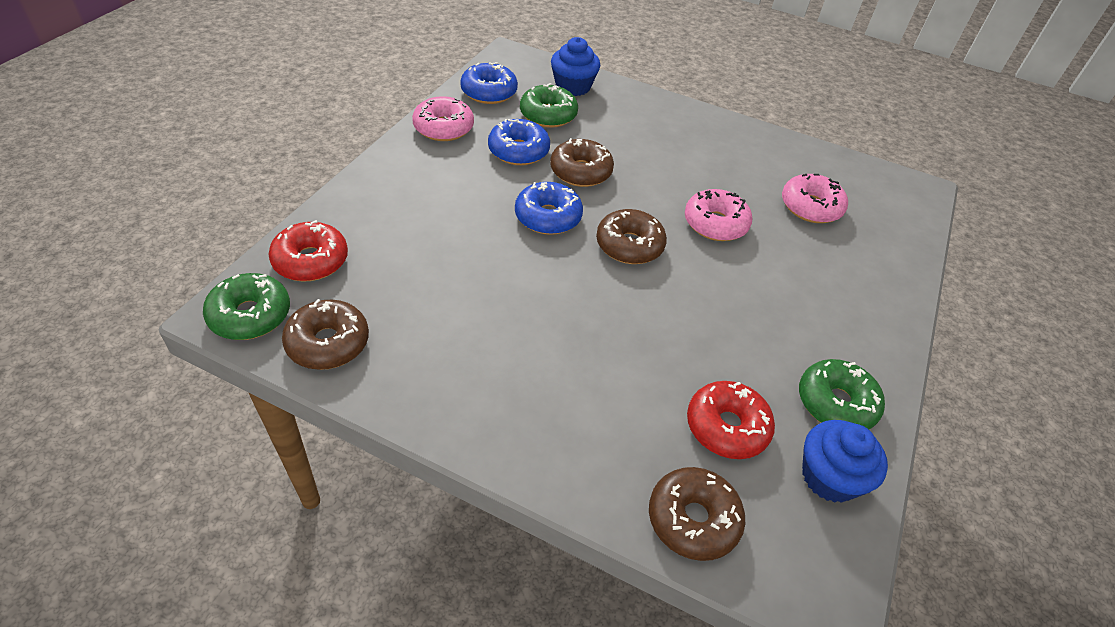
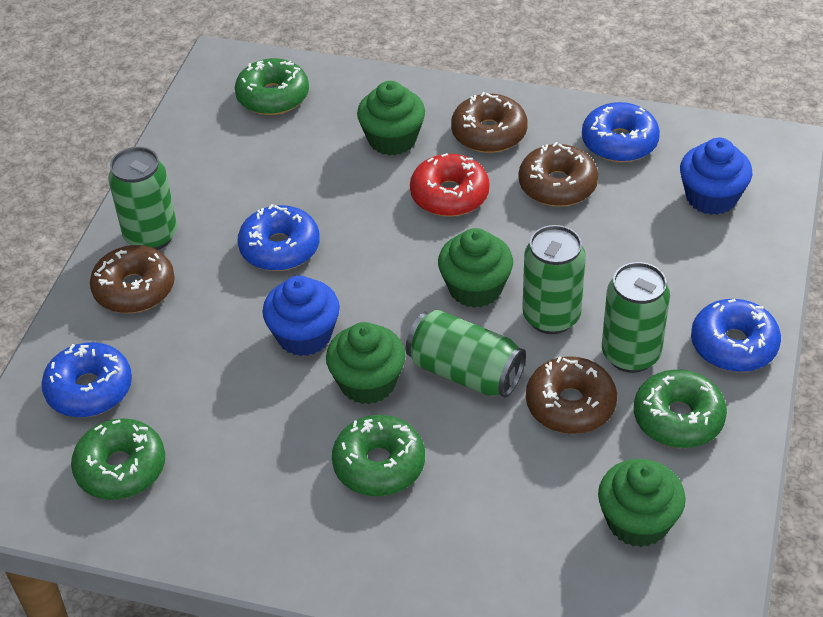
blue donut: 3 -> 4
green can: 0 -> 4
green cupcake: 0 -> 4
green donut: 3 -> 4
pink donut: 3 -> 0
red donut: 2 -> 1

